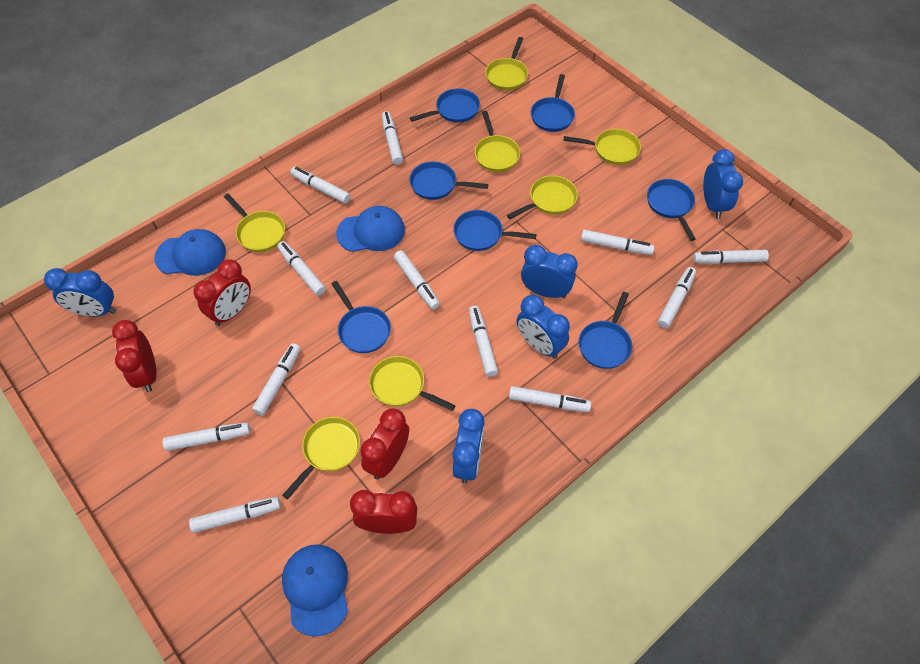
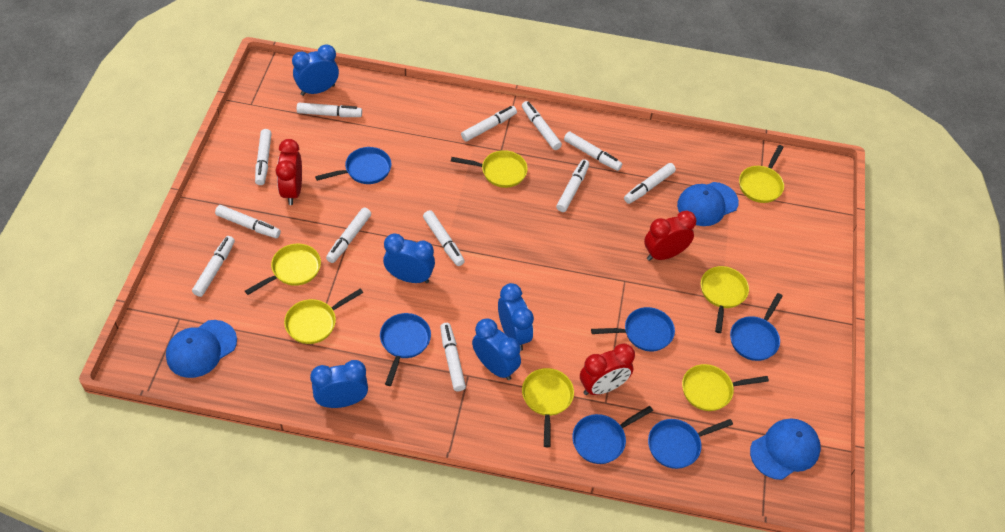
blue pan: 7 -> 6
red clock: 4 -> 3

